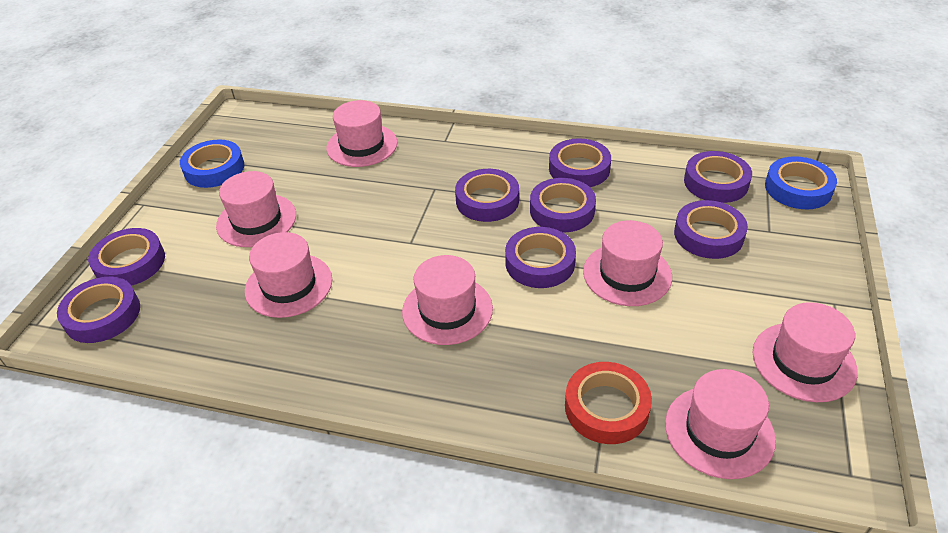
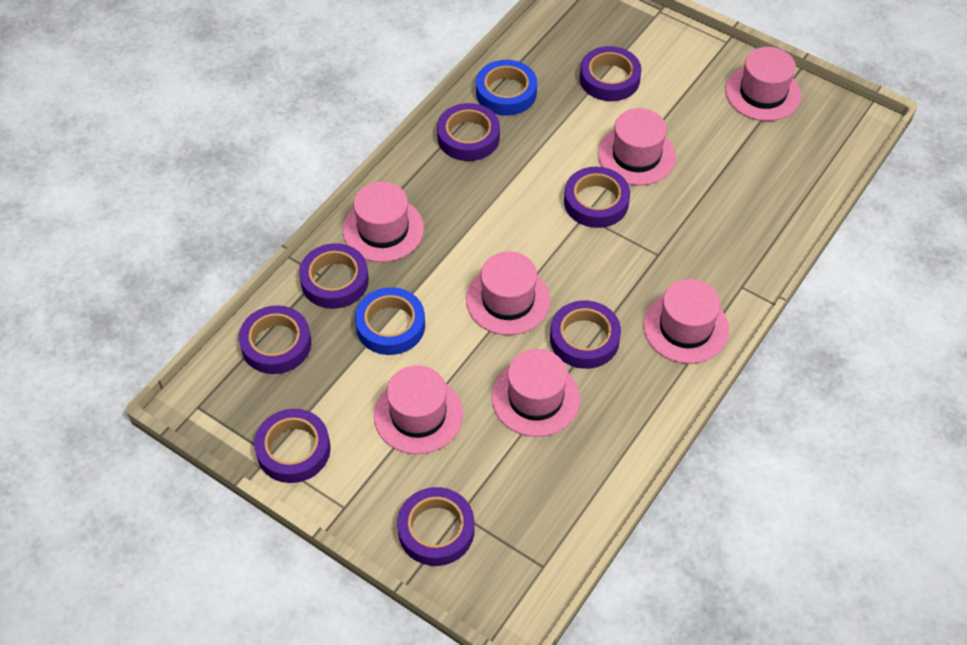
red tape: 1 -> 0

